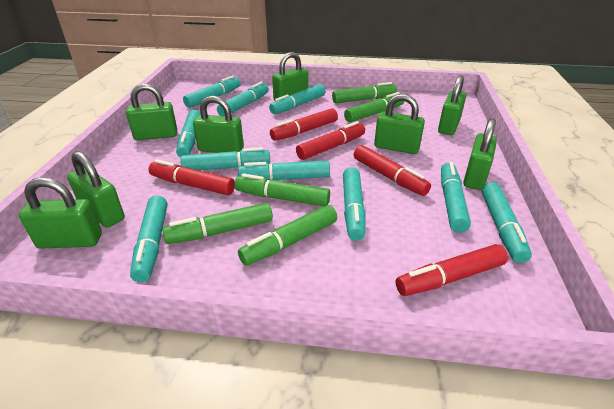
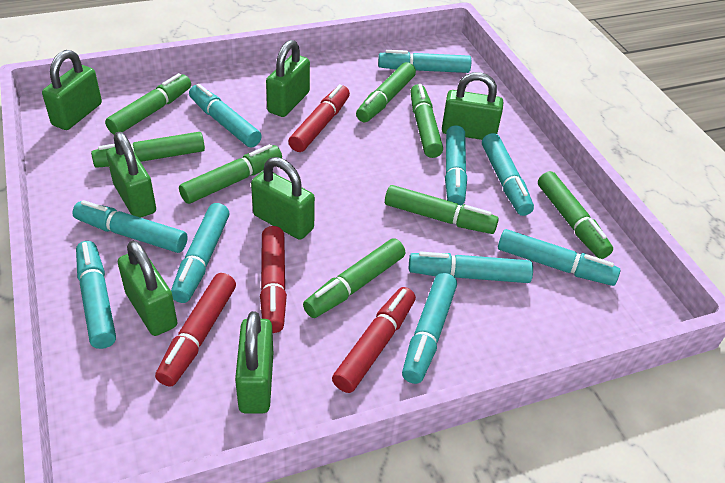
green marker: 5 -> 8
green padlock: 8 -> 7
red marker: 5 -> 4

